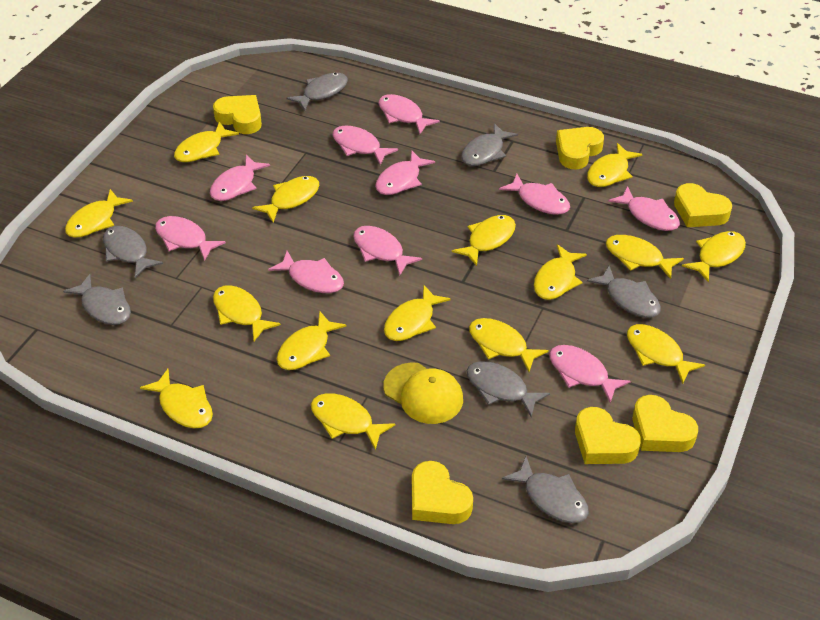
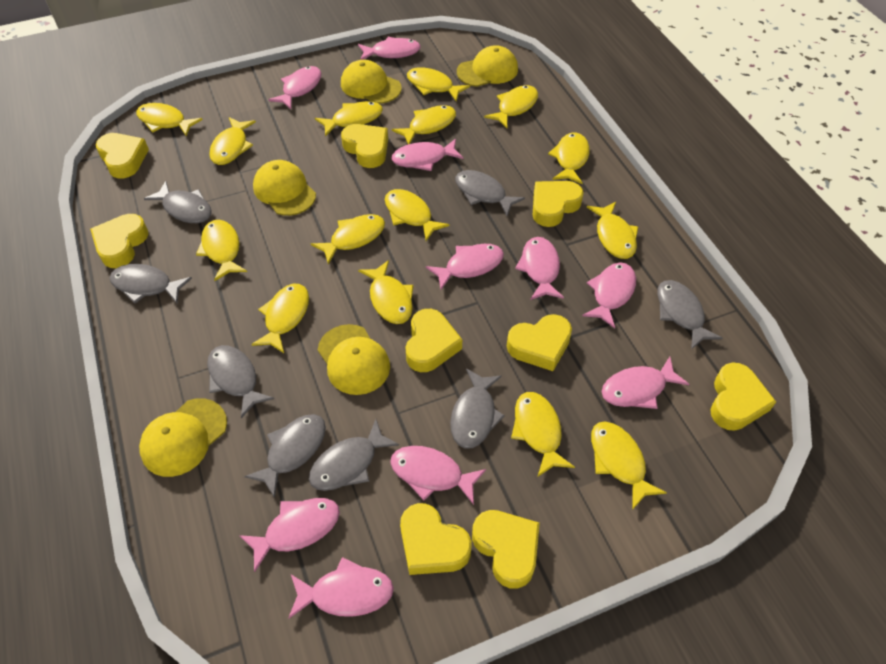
grey fish: 7 -> 8
yellow cap: 1 -> 5
yellow heart: 6 -> 9

